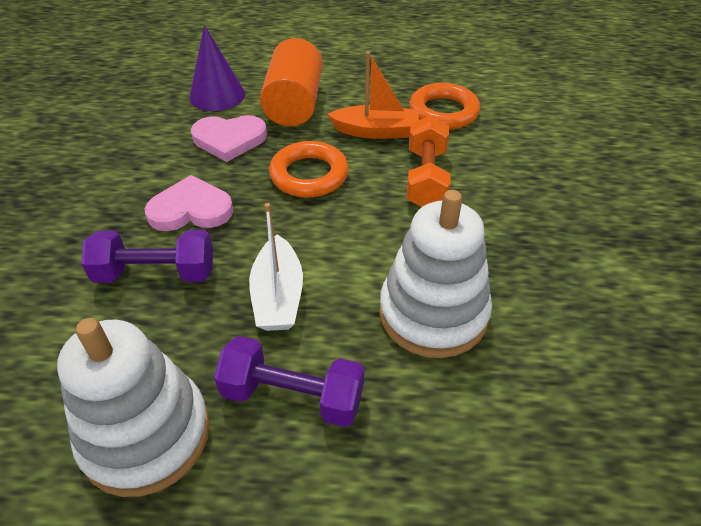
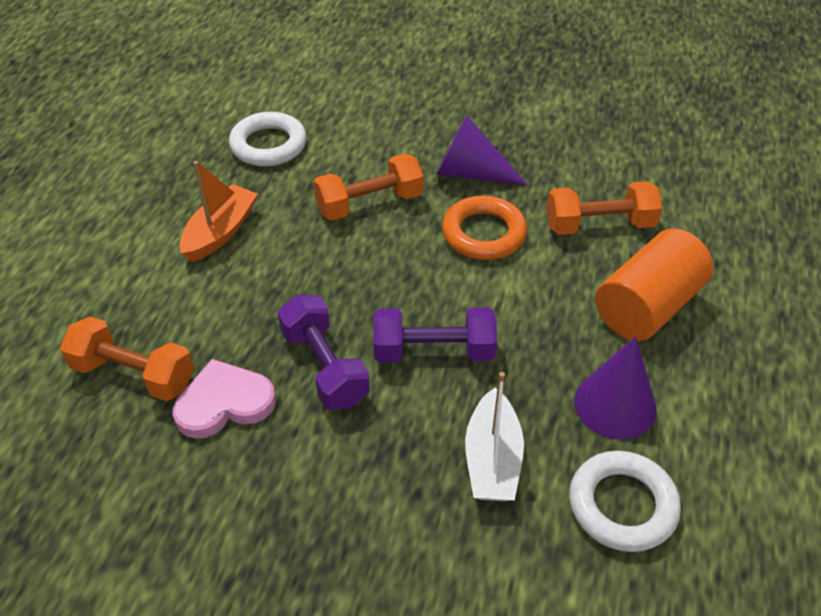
orange dumbbell: 1 -> 3
orange ring: 2 -> 1
pink heart: 2 -> 1
purple cone: 1 -> 2
white ring: 0 -> 2
white stacking toy: 2 -> 0

